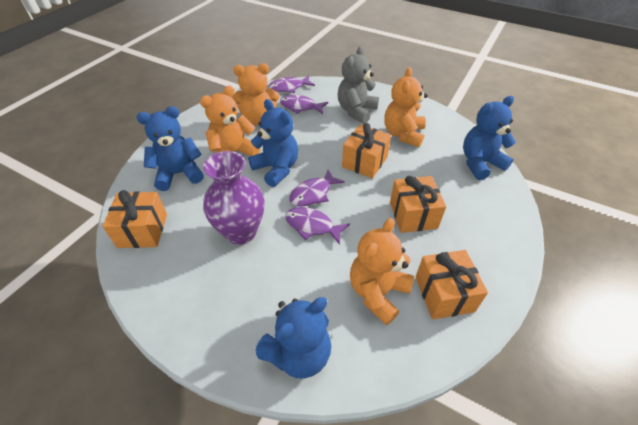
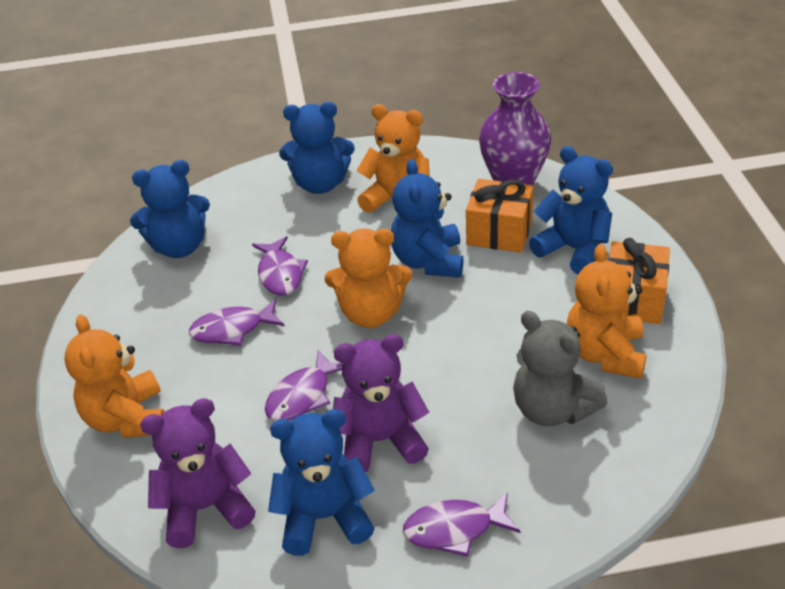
blue teddy bear: 4 -> 5
orange gift: 4 -> 2
purple teddy bear: 0 -> 2

